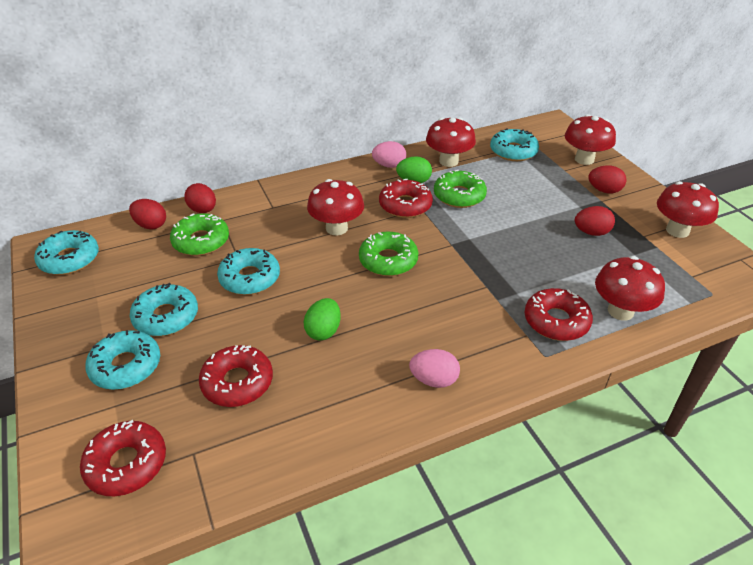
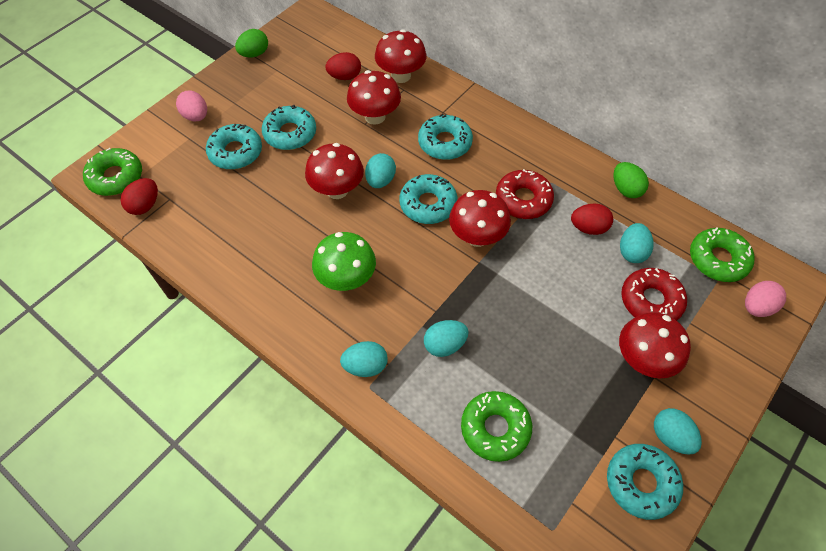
green mushroom: 0 -> 1
red donut: 4 -> 2
red egg: 4 -> 3
turquoise egg: 0 -> 5

